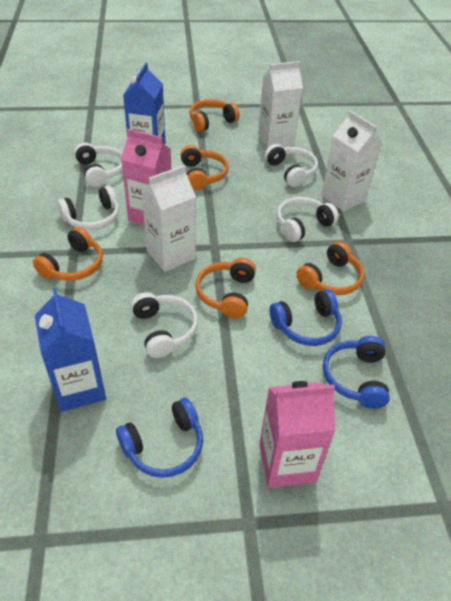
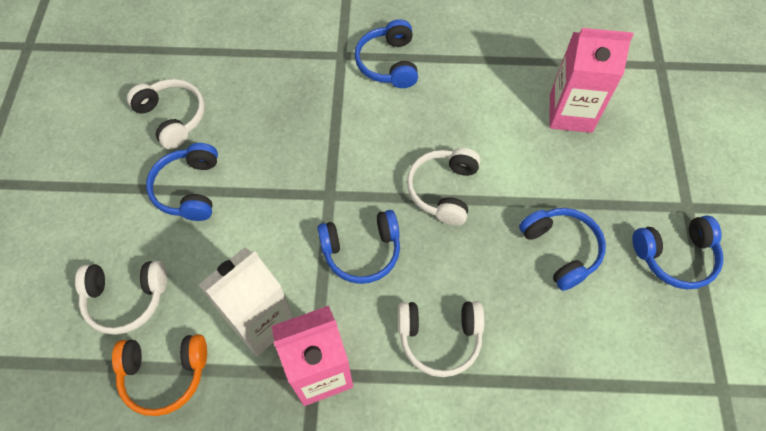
blue carton: 2 -> 0
blue headphones: 3 -> 5
orange headphones: 5 -> 1
white carton: 3 -> 1
white headphones: 5 -> 4

